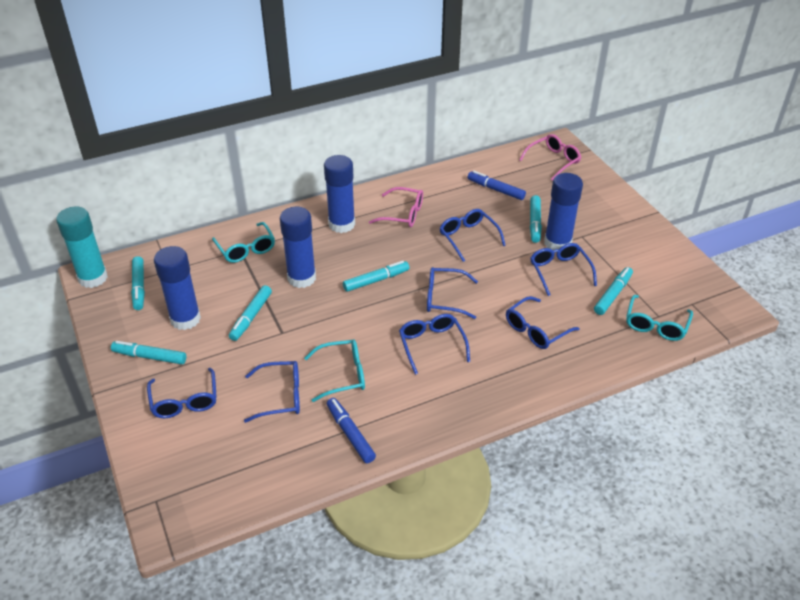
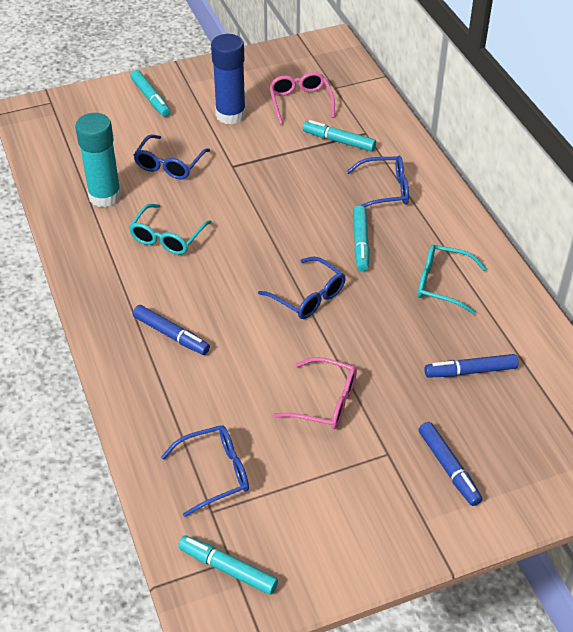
blue glasses: 7 -> 4
blue glue stick: 4 -> 1
blue marker: 2 -> 3
turquoise glasses: 3 -> 2
turquoise marker: 6 -> 4

